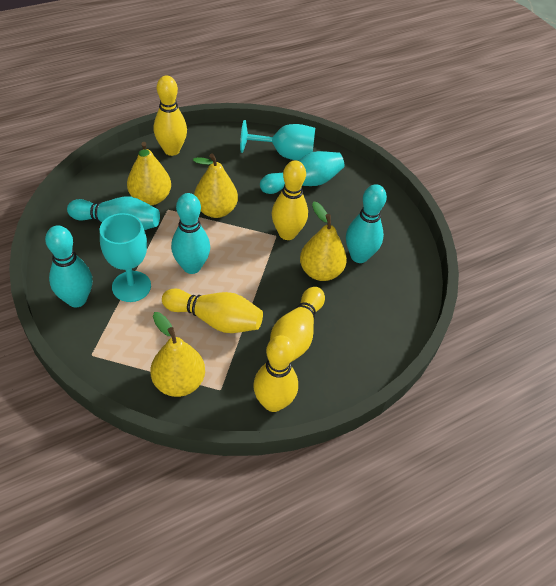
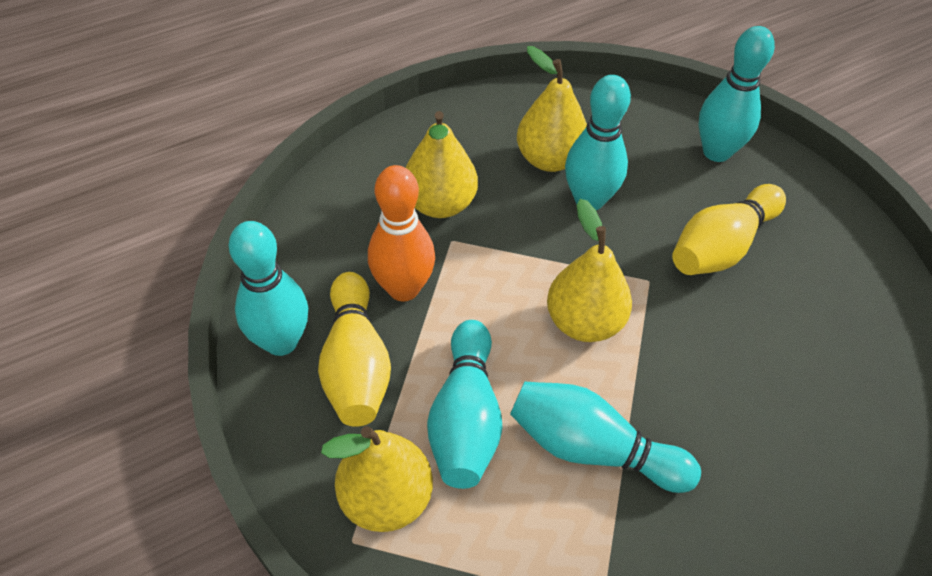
orange bowling pin: 0 -> 1
turquoise goblet: 2 -> 0
yellow bowling pin: 5 -> 2

